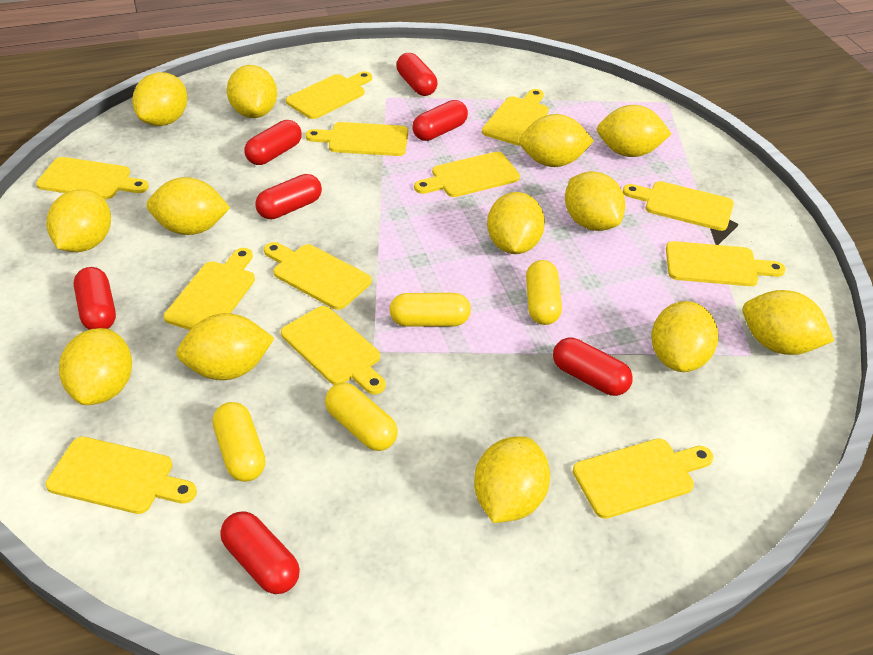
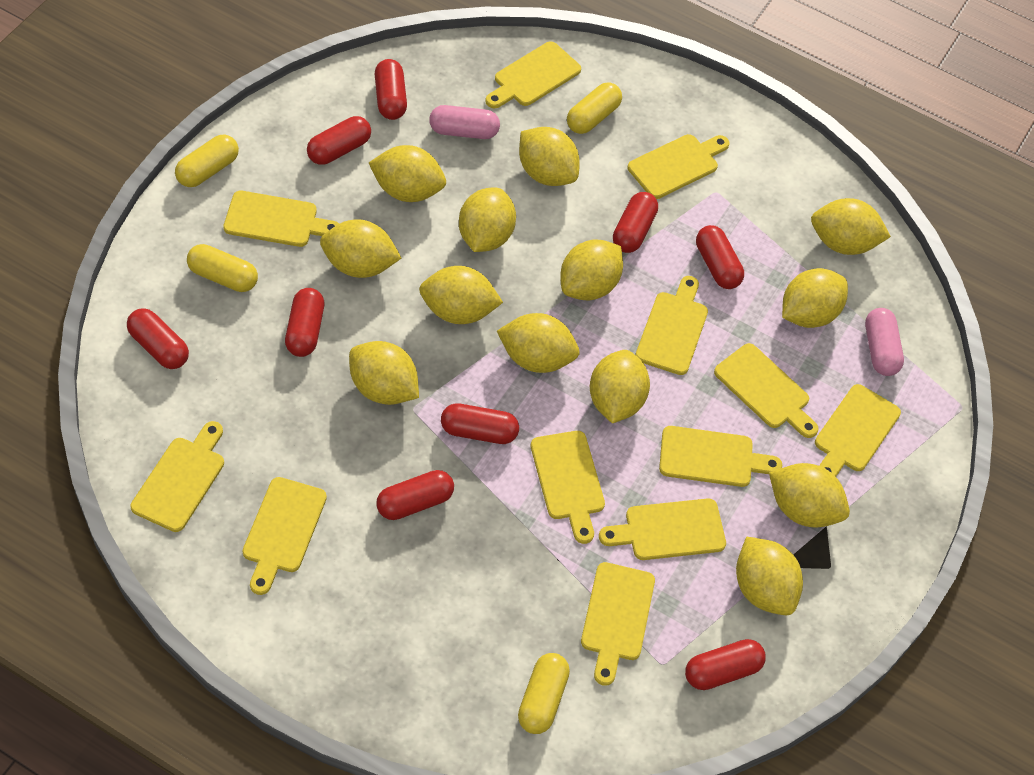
pink capsule: 0 -> 2
red capsule: 7 -> 9

